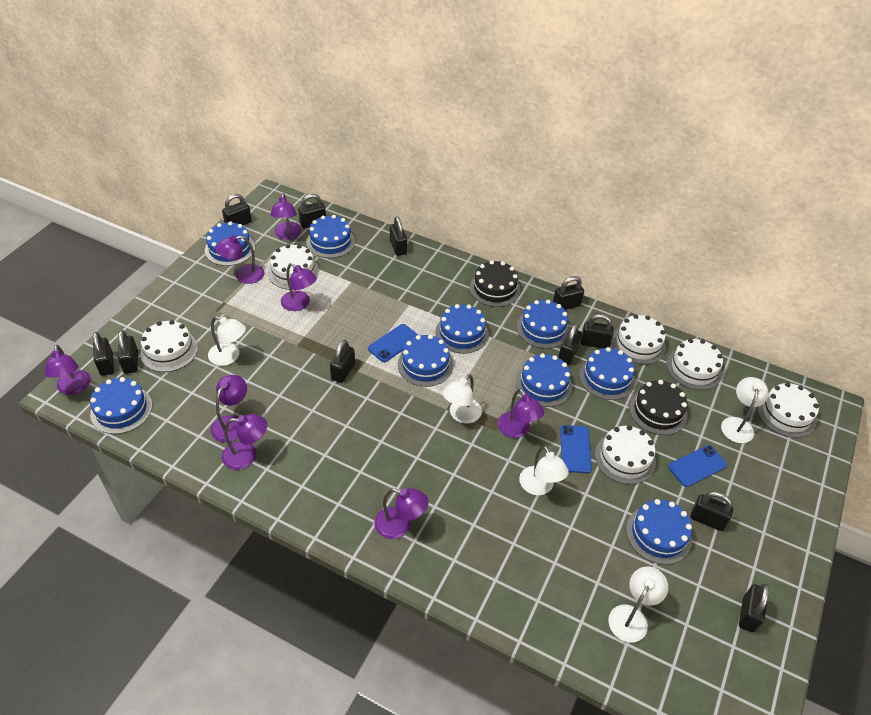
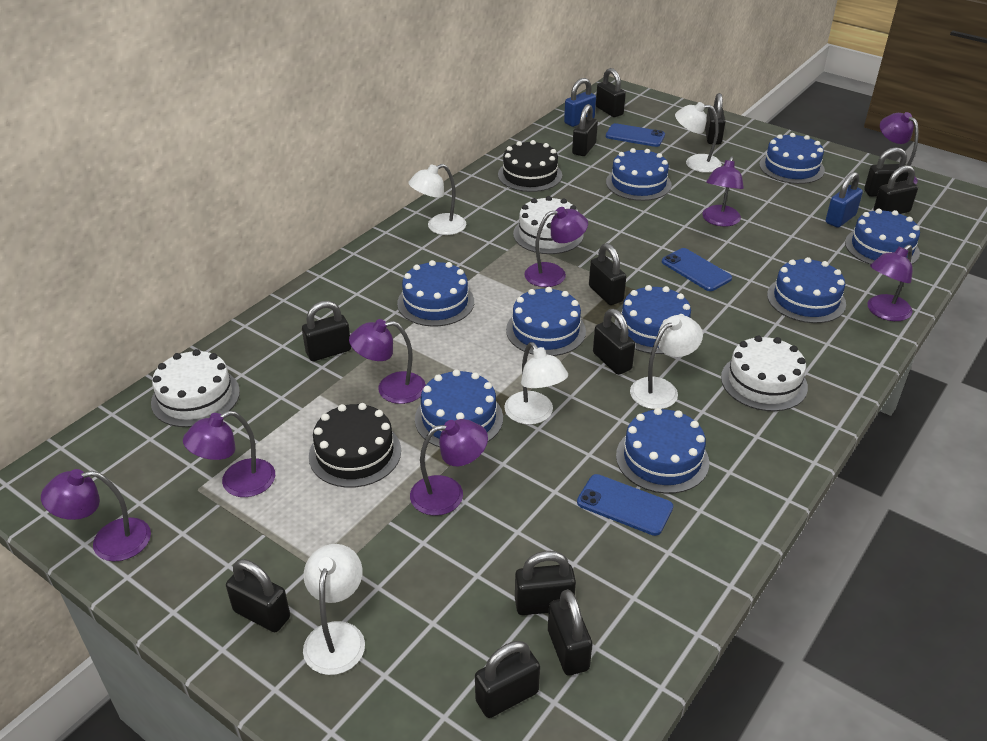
black padlock: 11 -> 12
blue padlock: 0 -> 2
white cake: 6 -> 3

